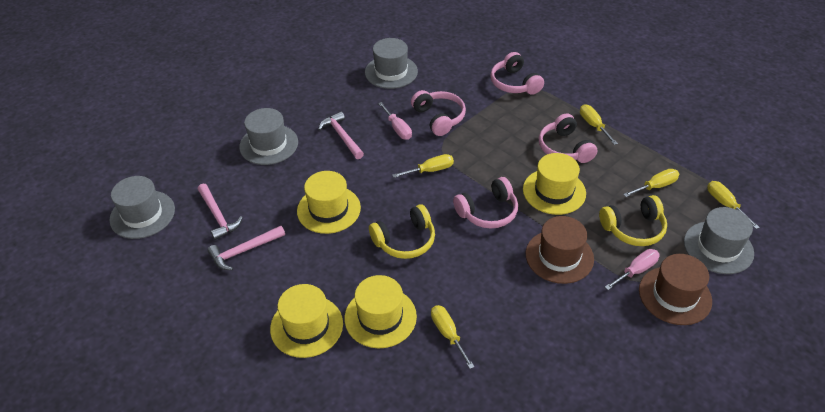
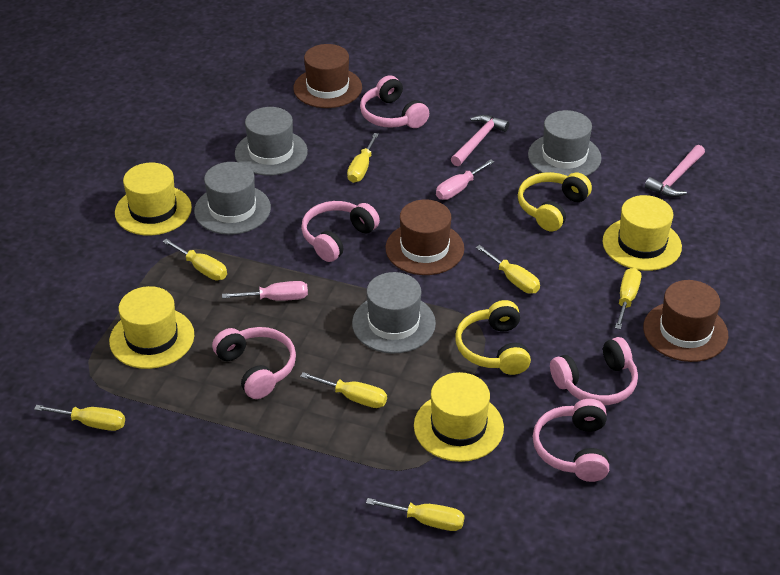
brown hat: 2 -> 3
pink hammer: 3 -> 2
pink headphones: 4 -> 5
yellow screwdriver: 5 -> 7

